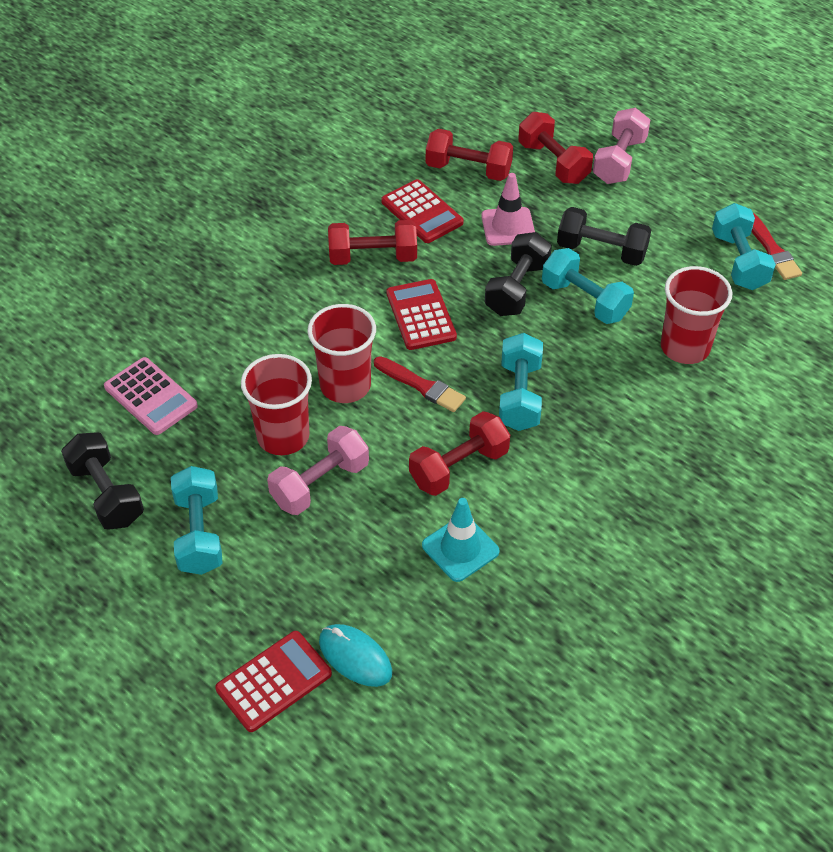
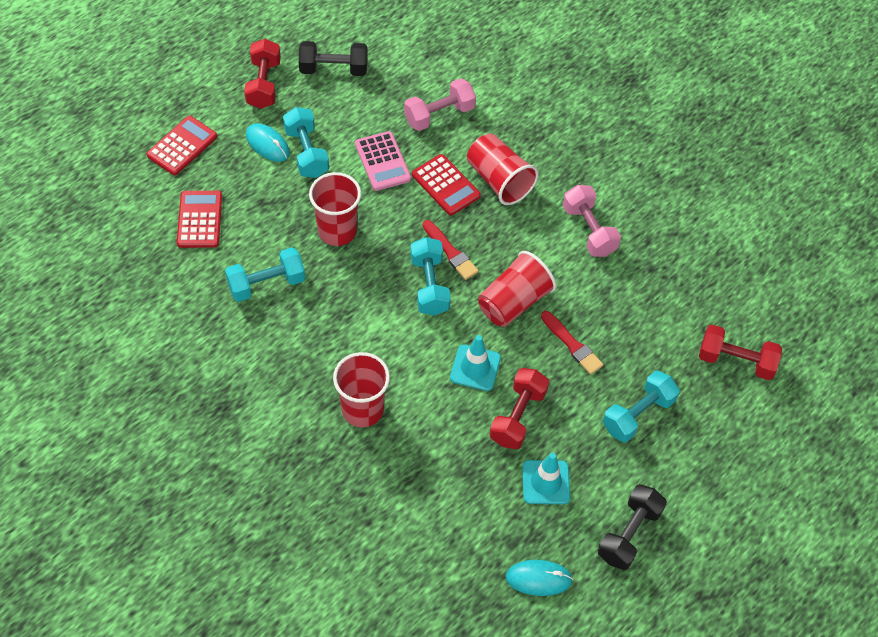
black dumbbell: 3 -> 2
pink traffic cone: 1 -> 0
red cup: 3 -> 4
red dumbbell: 4 -> 3
turquoise mouse: 1 -> 2
turquoise traffic cone: 1 -> 2

